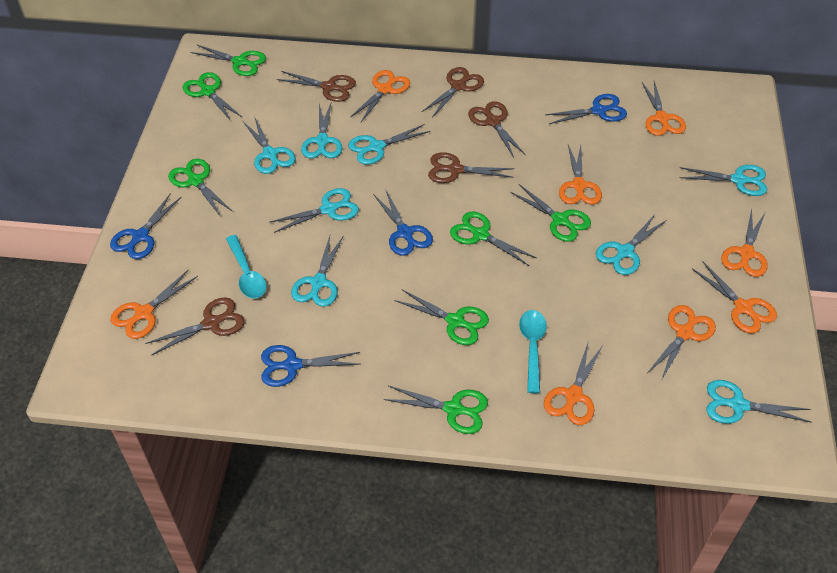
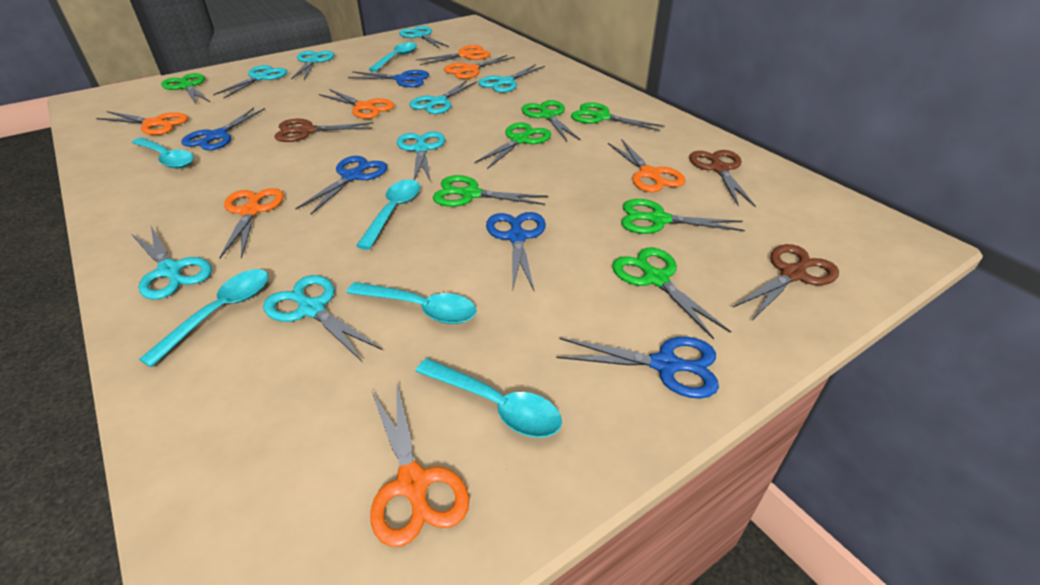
blue scissors: 4 -> 5
brown scissors: 5 -> 3
orange scissors: 8 -> 7
turquoise spoon: 2 -> 6

